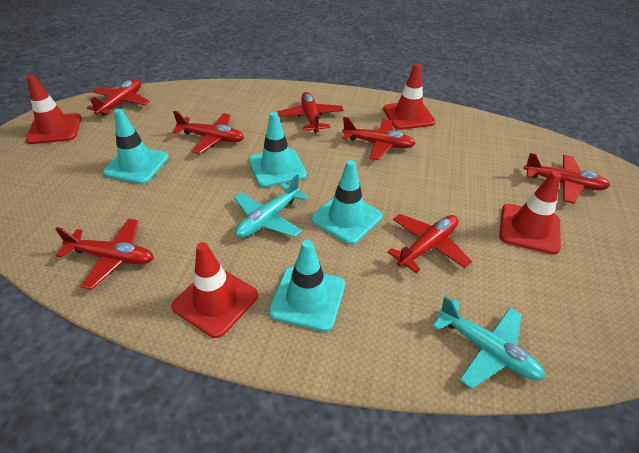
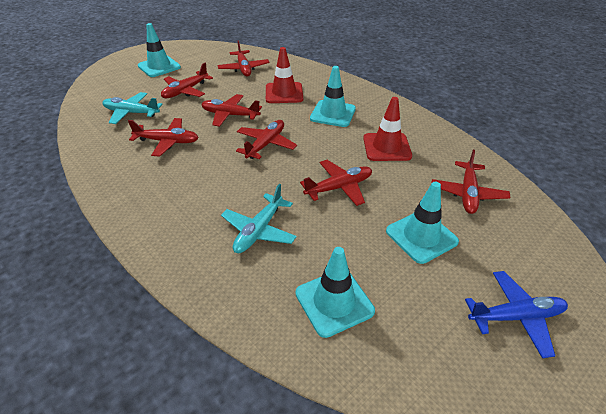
blue plane: 0 -> 1
red traffic cone: 4 -> 2

